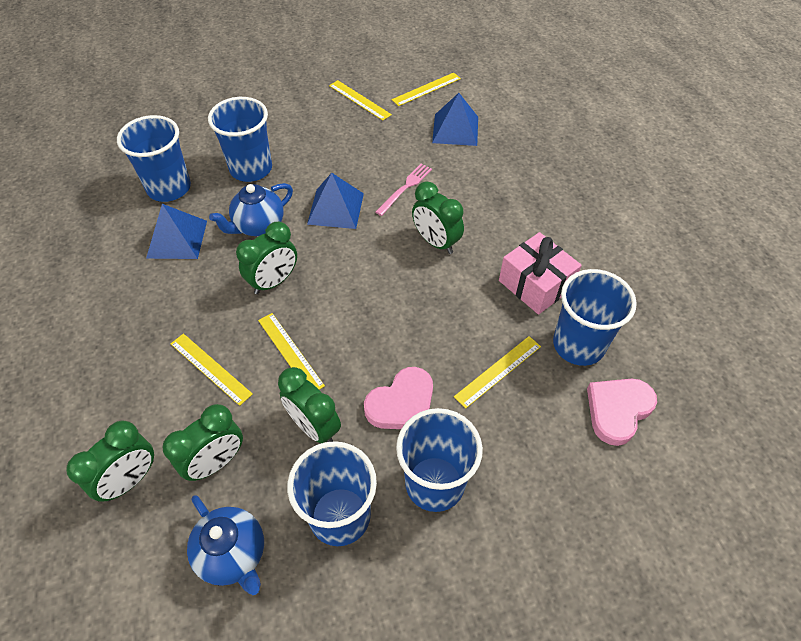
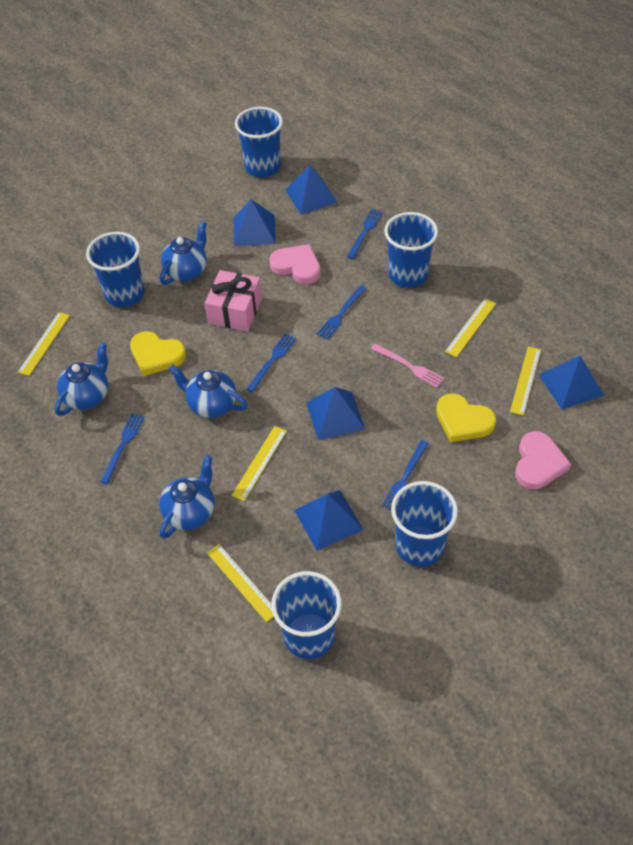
blue fork: 0 -> 5
blue pyramid: 3 -> 5
blue teapot: 2 -> 4
green clock: 5 -> 0
yellow heart: 0 -> 2

